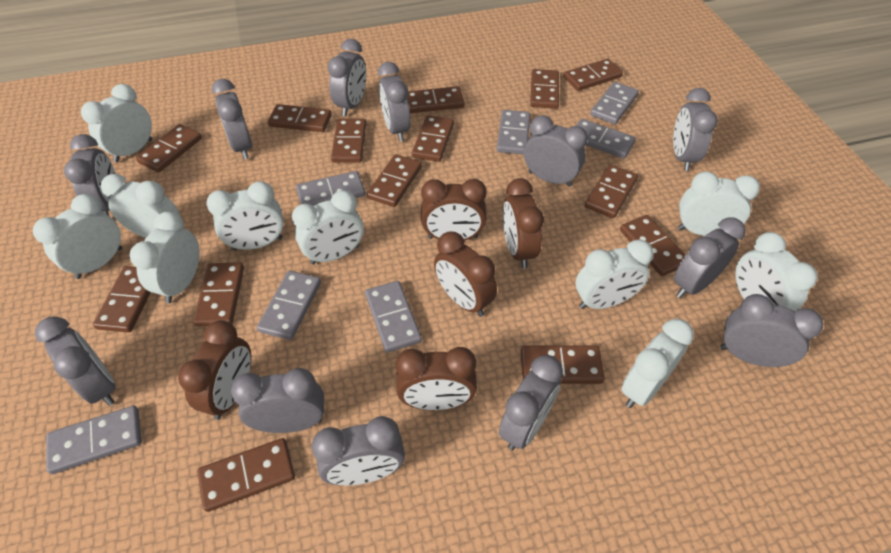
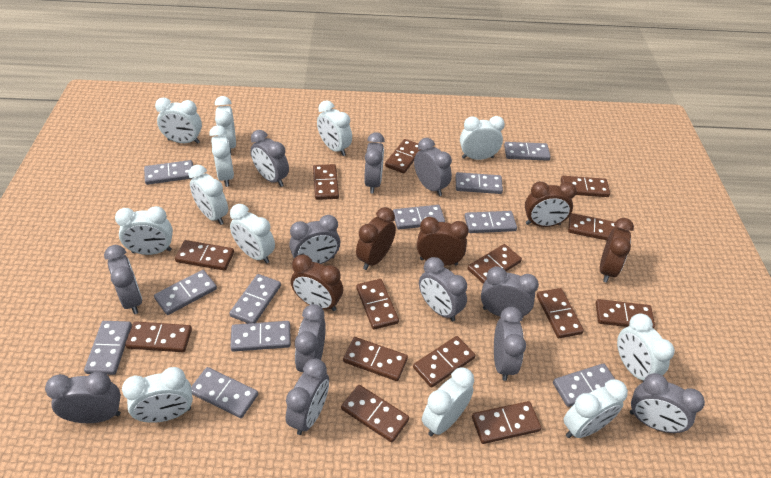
grey domino: 7 -> 11
white clock: 10 -> 12

